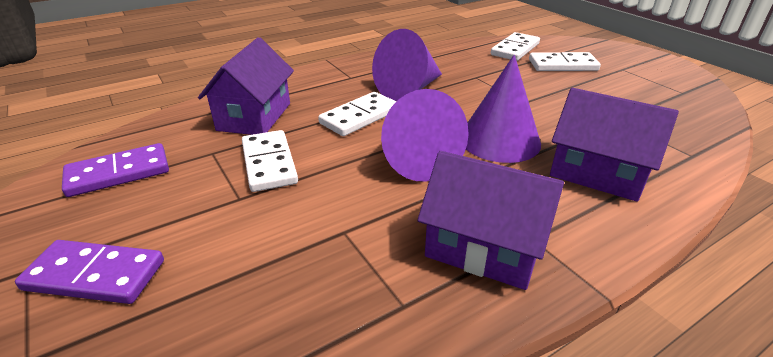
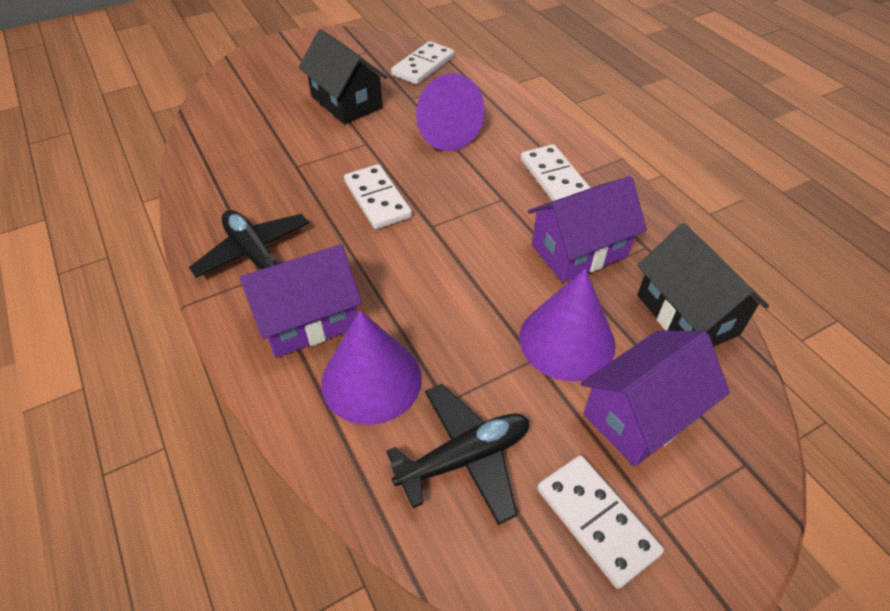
black house: 0 -> 2
black plane: 0 -> 2
purple domino: 2 -> 0

